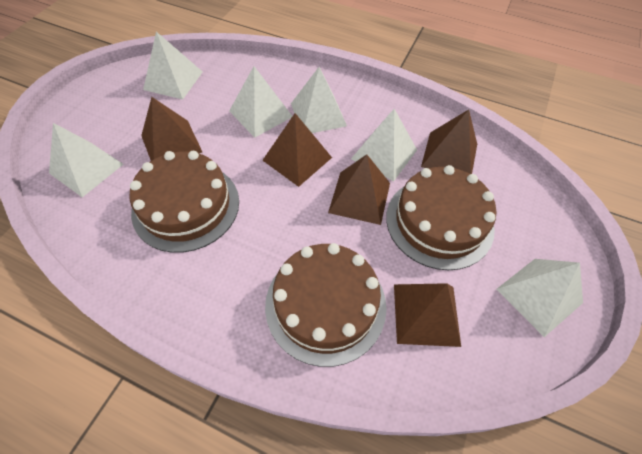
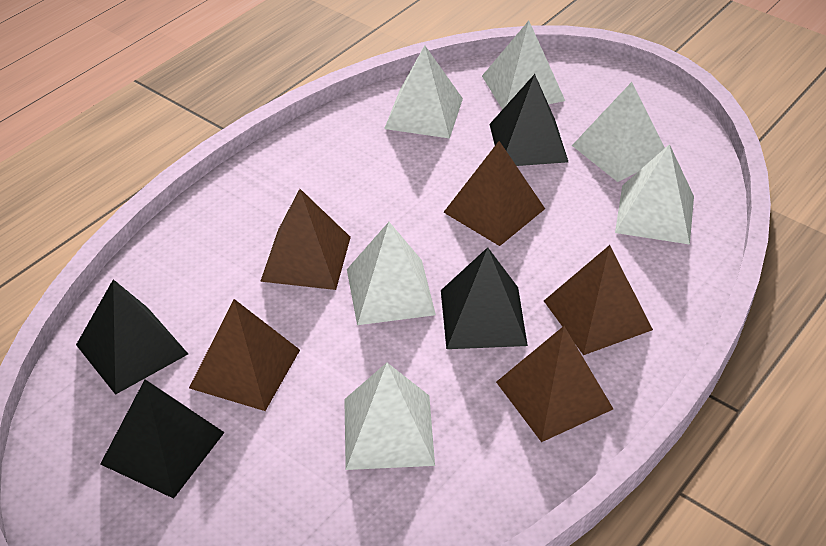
black pyramid: 0 -> 4
brown cake: 3 -> 0

